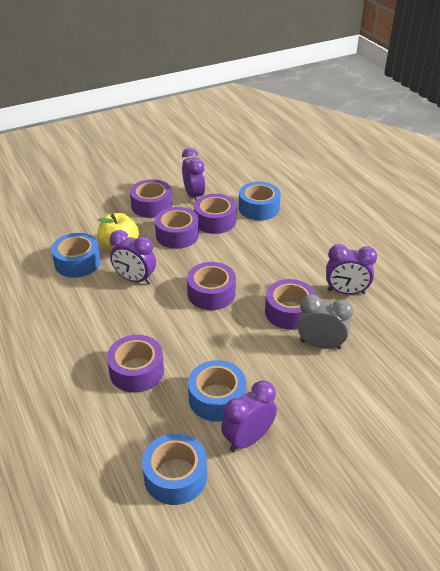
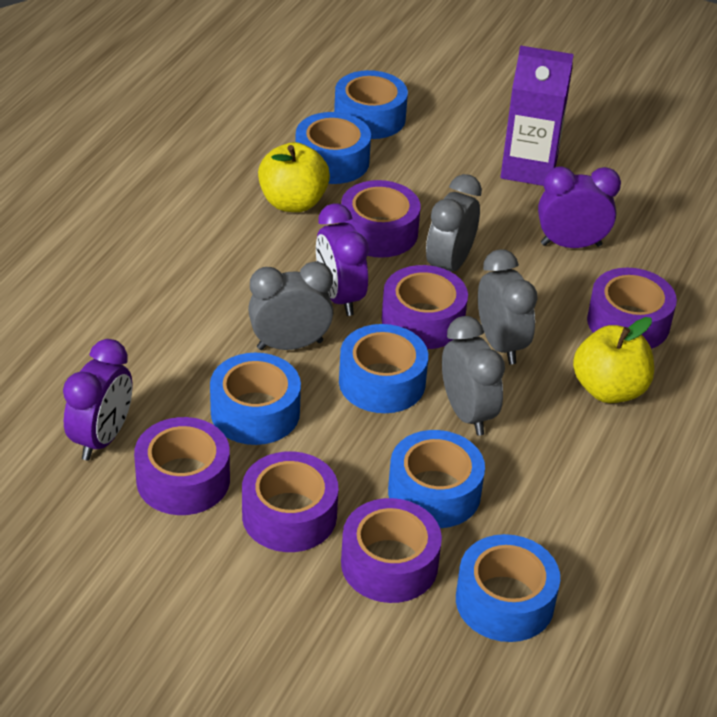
blue tape: 4 -> 6
grey clock: 1 -> 4
purple carton: 0 -> 1
purple clock: 4 -> 3
yellow apple: 1 -> 2

